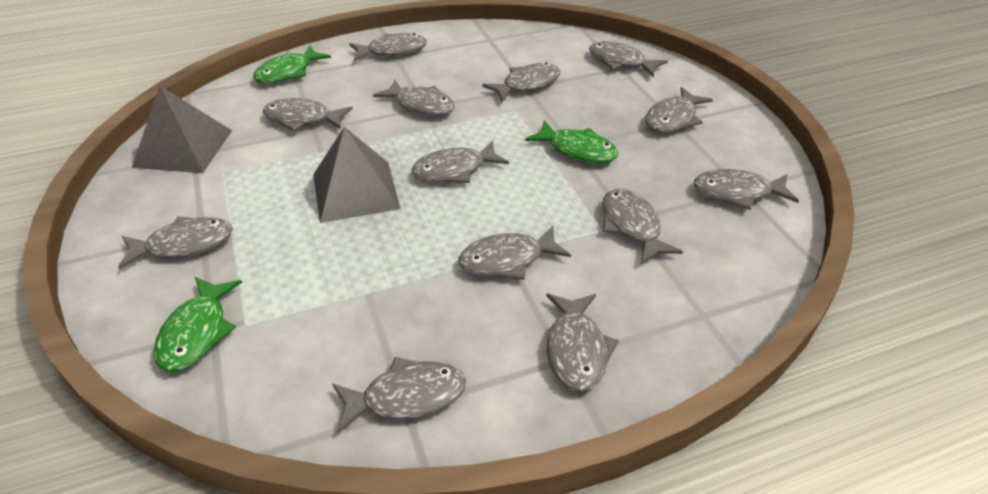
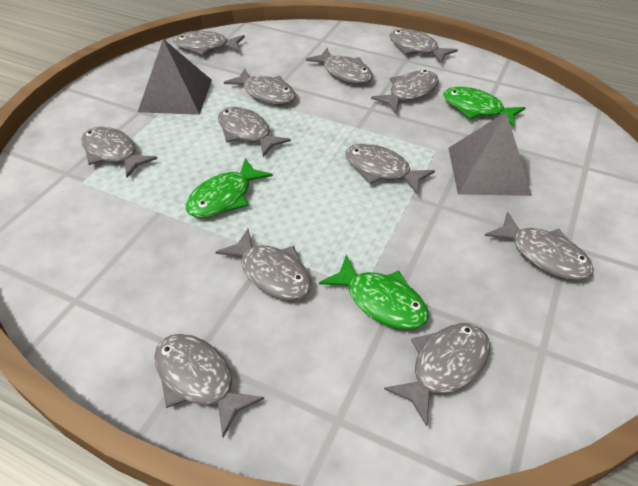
grey fish: 13 -> 12

